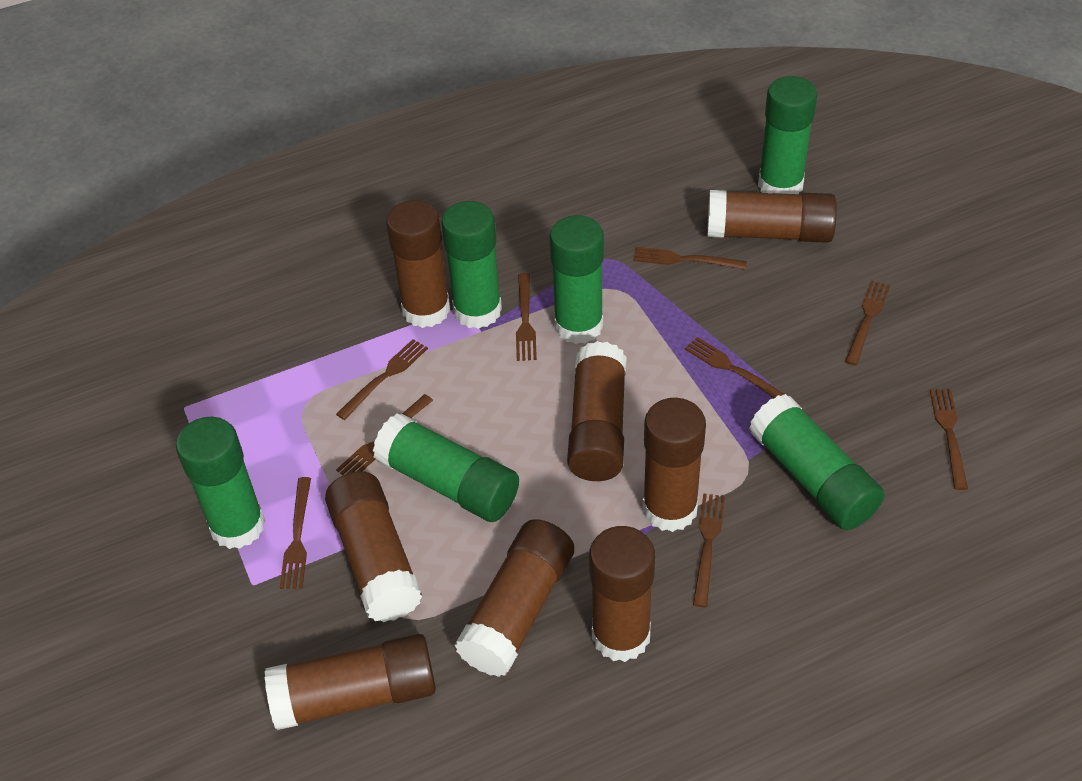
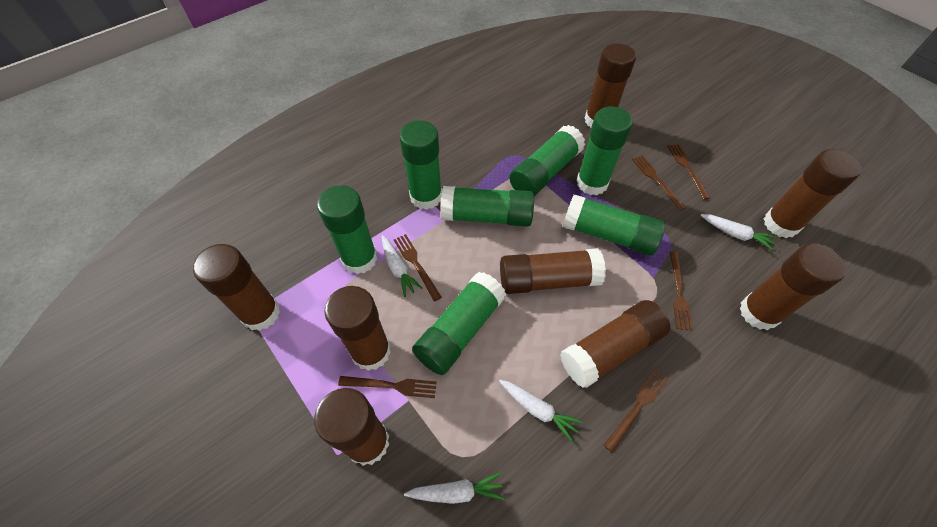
brown fork: 9 -> 6
green glue stick: 6 -> 7
white carrot: 0 -> 4

